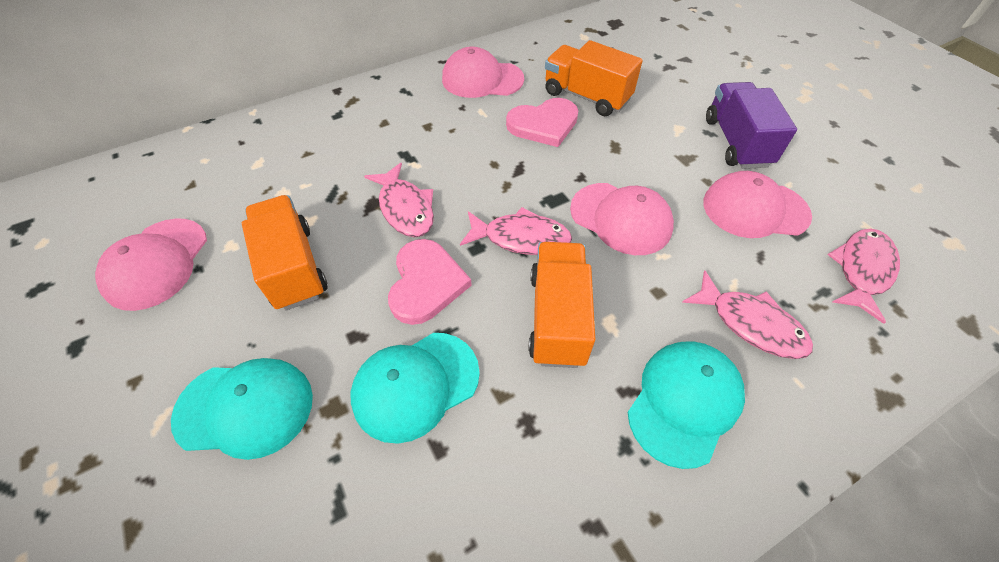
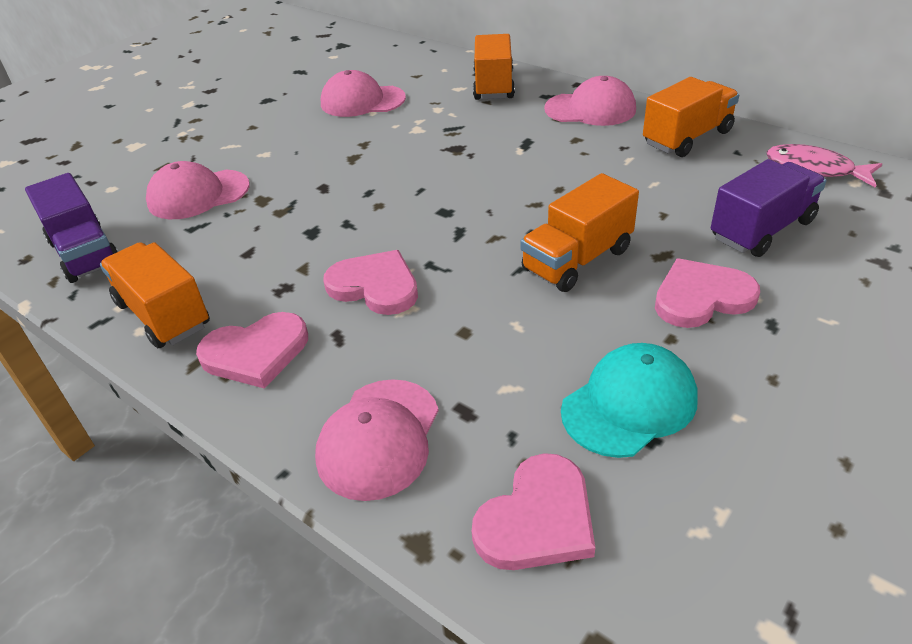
orange truck: 3 -> 4
pink fish: 4 -> 1
pink heart: 2 -> 4
purple truck: 1 -> 2
turquoise cap: 3 -> 1

